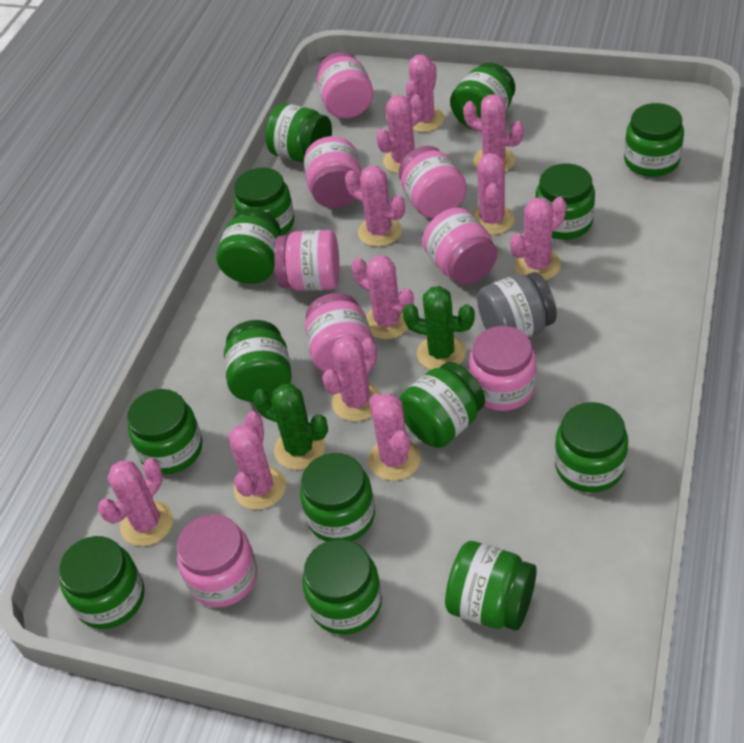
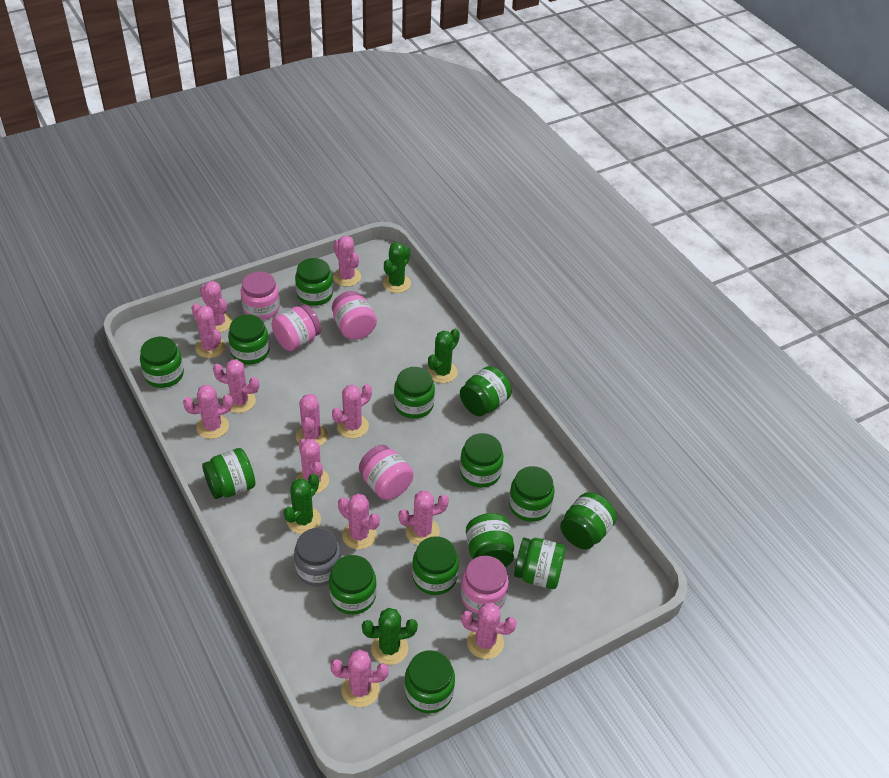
green cactus: 2 -> 4
pink cactus: 11 -> 12
pink jar: 8 -> 5

